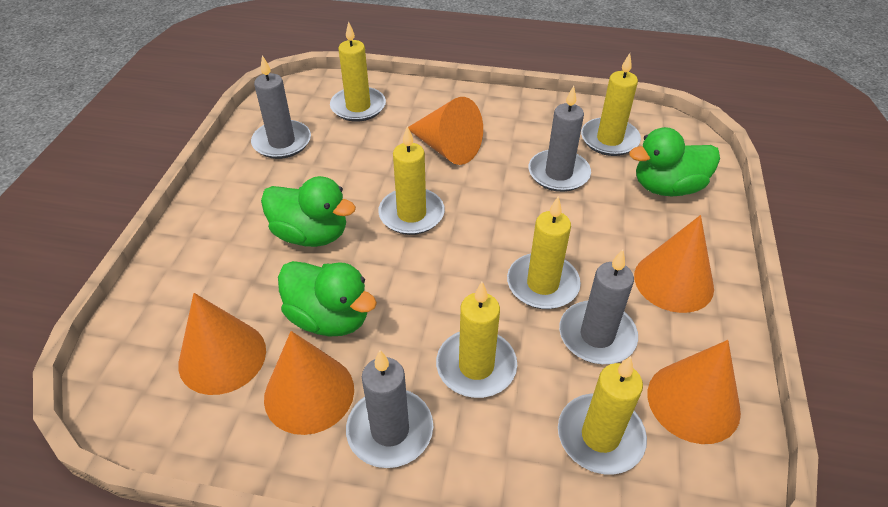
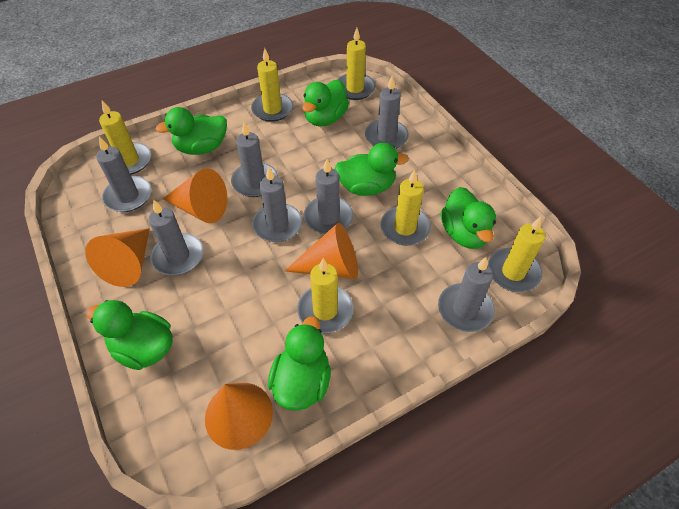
green duck: 3 -> 6
grey candle: 4 -> 7
orange cone: 5 -> 4

